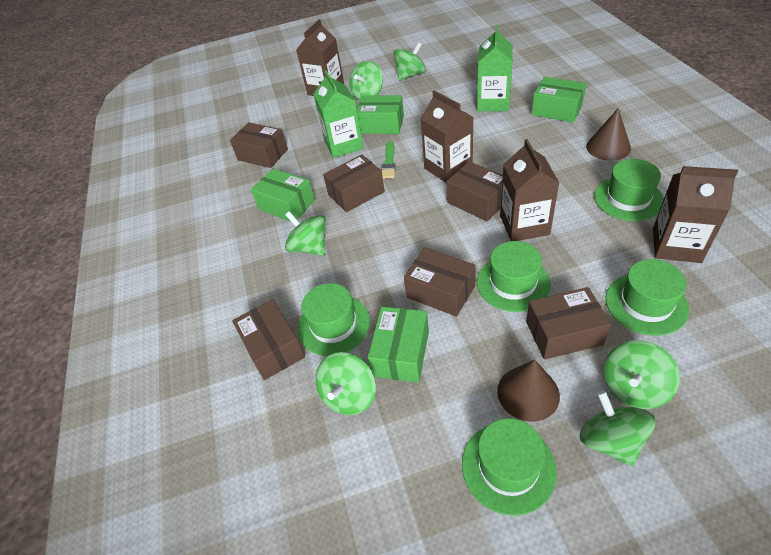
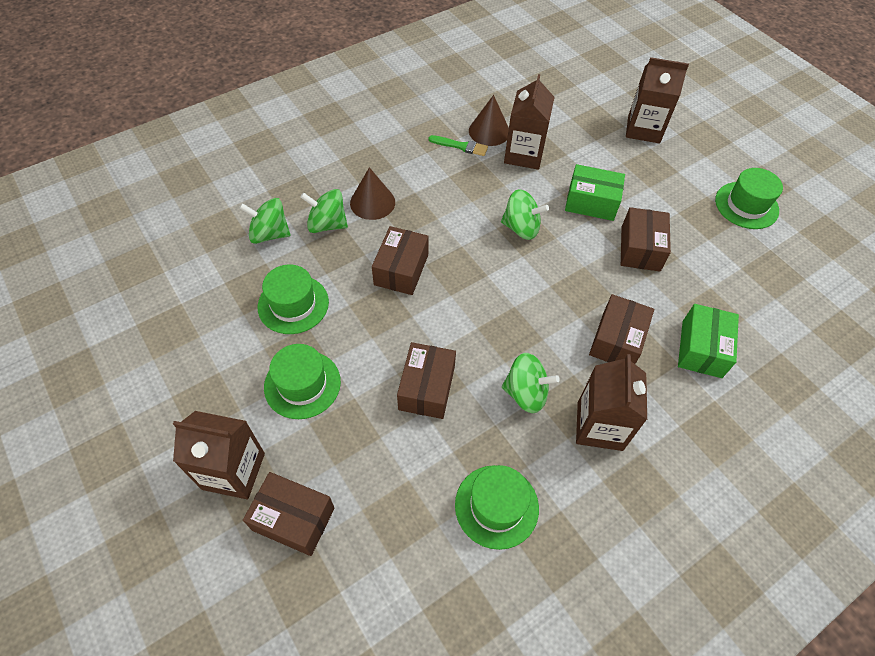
brown box: 6 -> 5
green box: 4 -> 2
green carton: 2 -> 0
green hat: 5 -> 4
green spinning top: 6 -> 4

